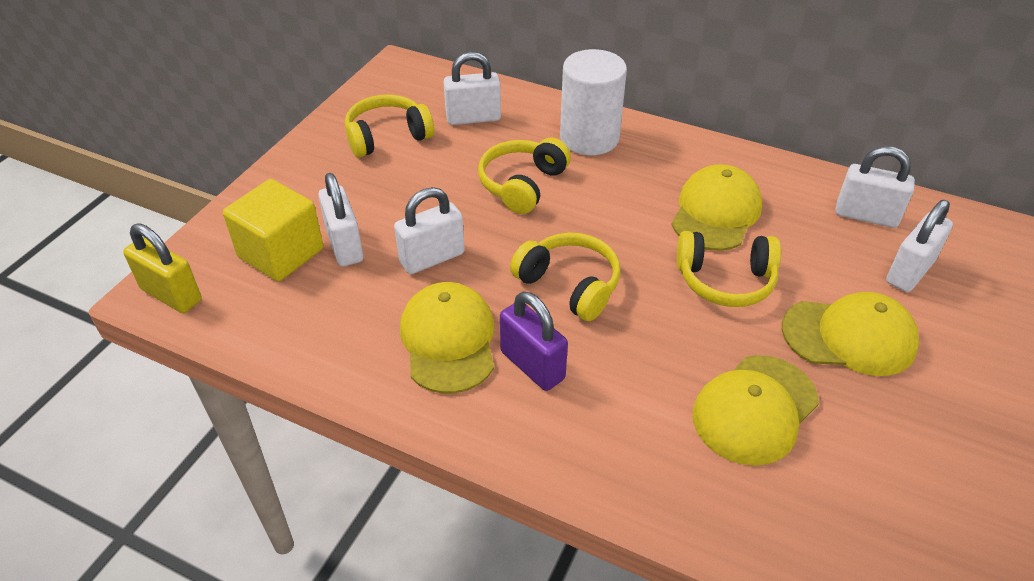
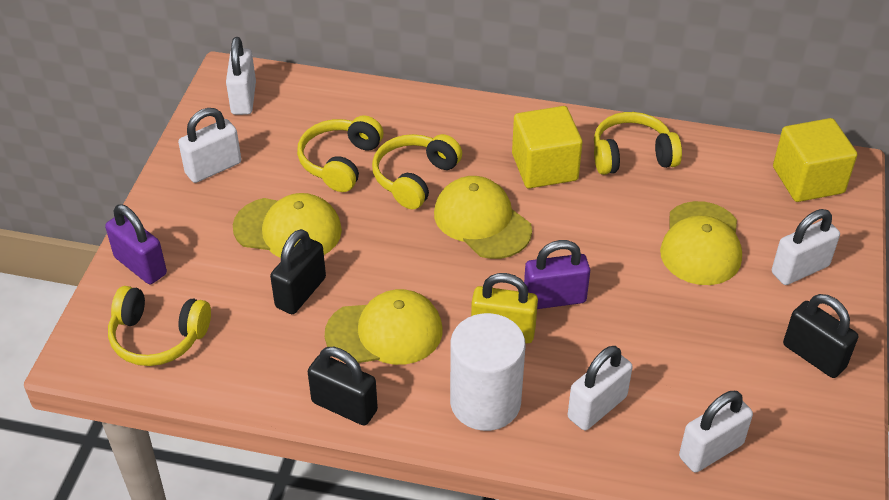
black padlock: 0 -> 3
purple padlock: 1 -> 2
yellow cube: 1 -> 2

